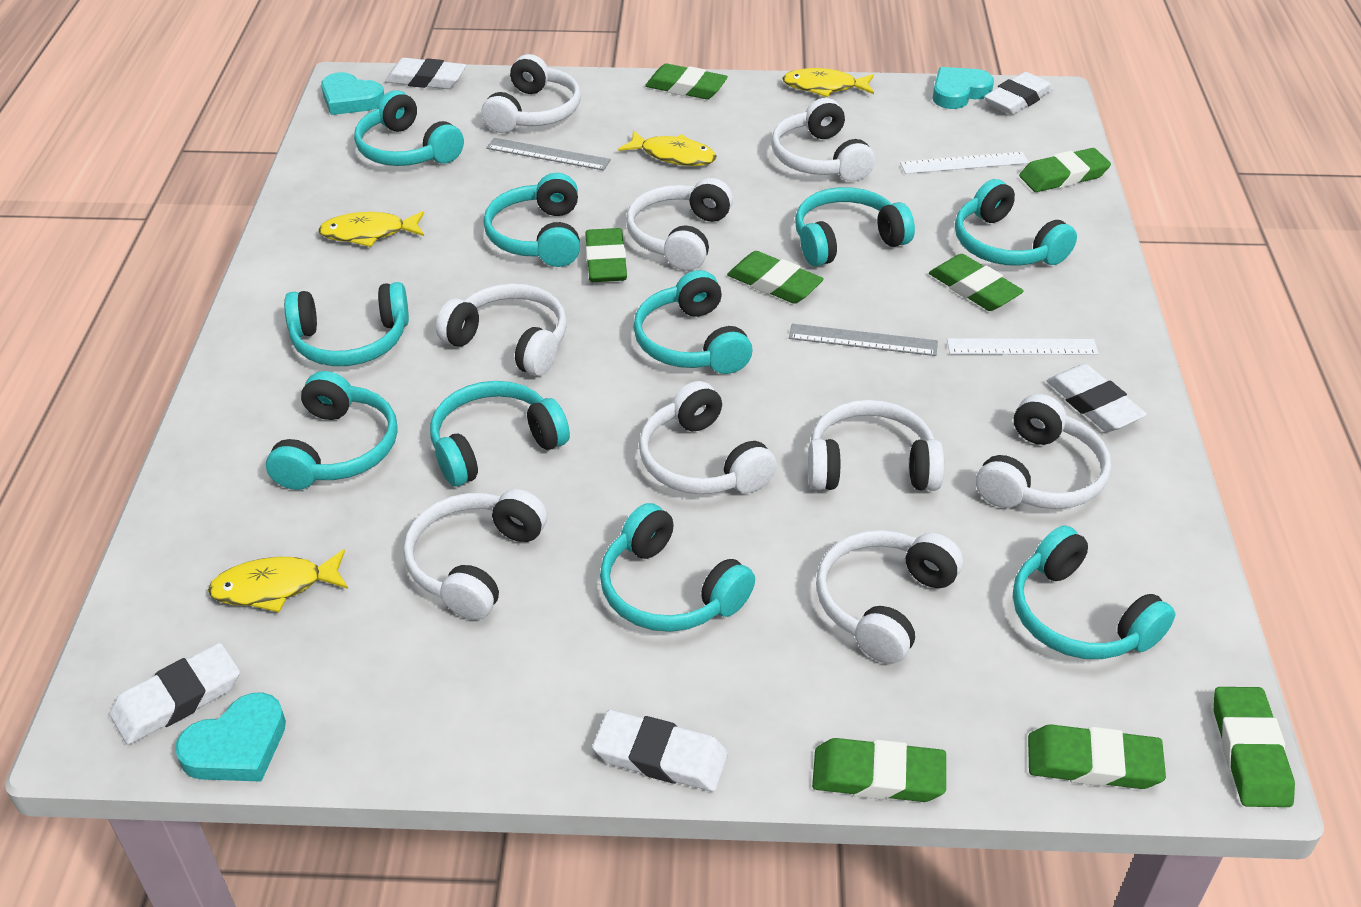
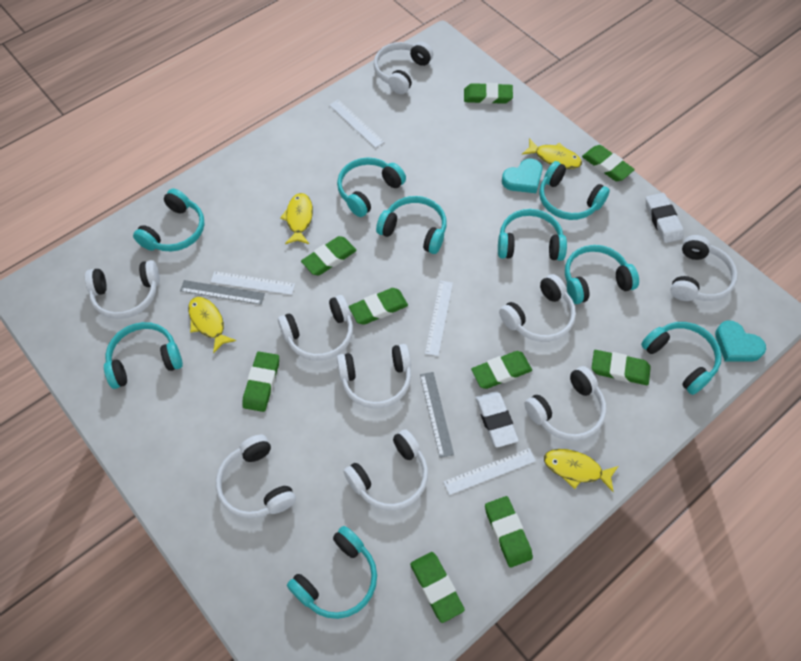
green eraser: 8 -> 9
turquoise headphones: 10 -> 9
turquoise heart: 3 -> 2
white eraser: 5 -> 2
white ruler: 2 -> 4

